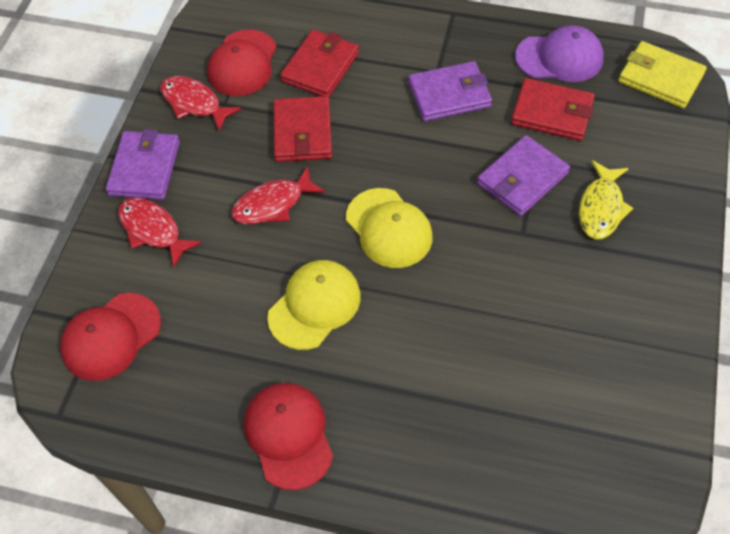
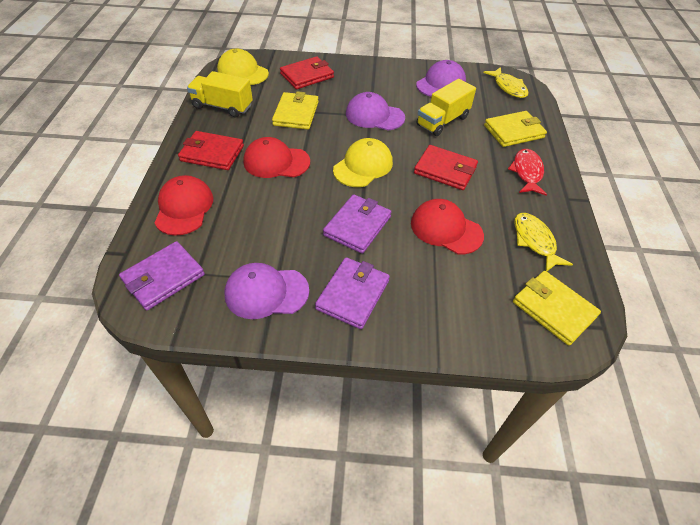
purple cap: 1 -> 3
red fish: 3 -> 1
yellow fish: 1 -> 2
yellow truck: 0 -> 2
yellow wallet: 1 -> 3

